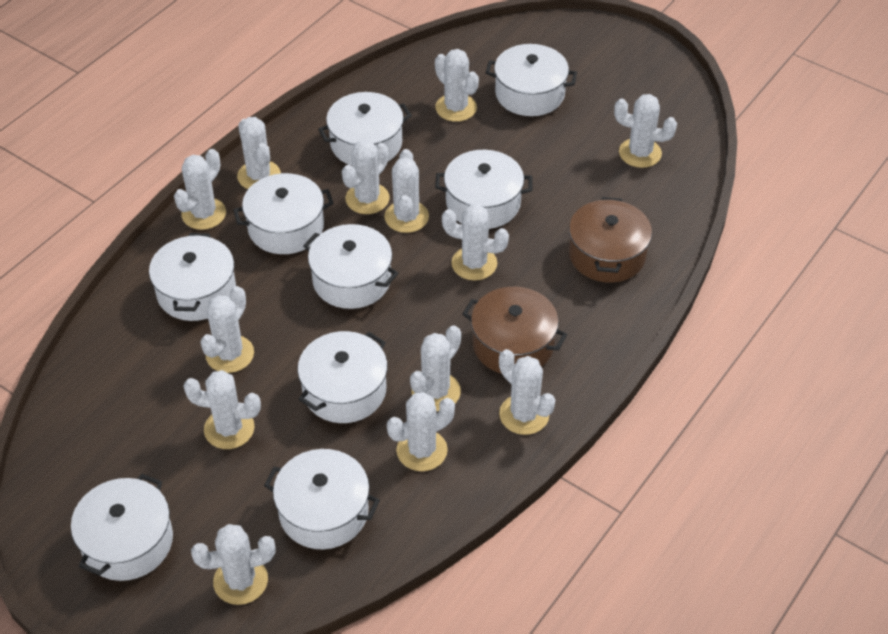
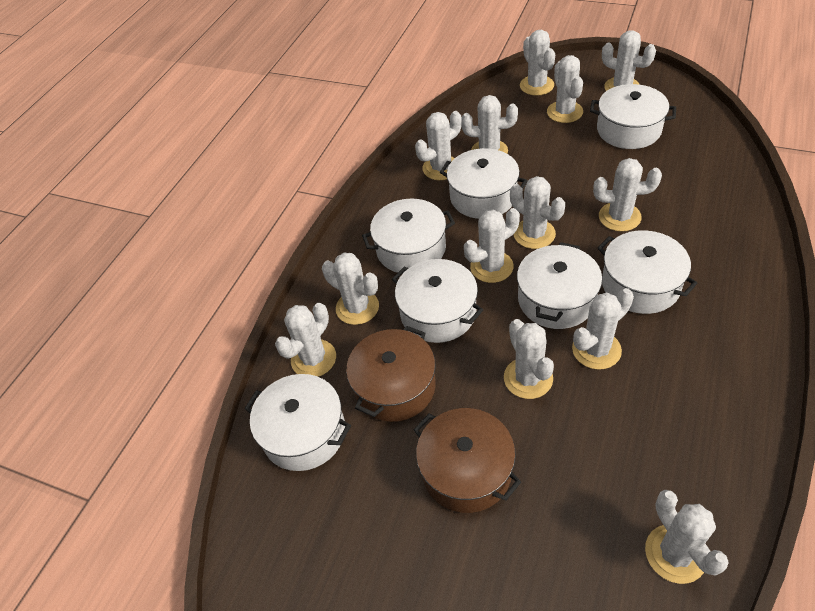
white pot: 9 -> 7

